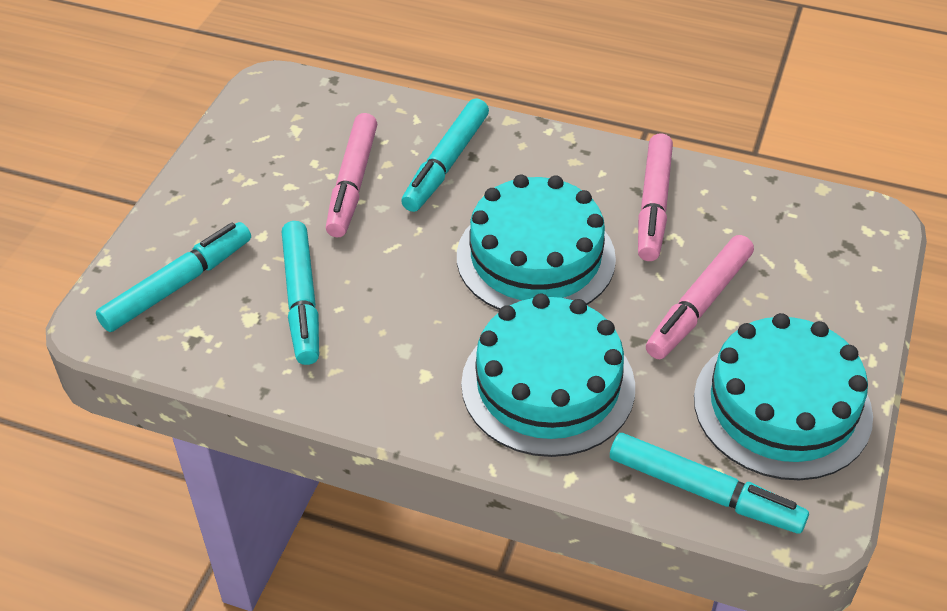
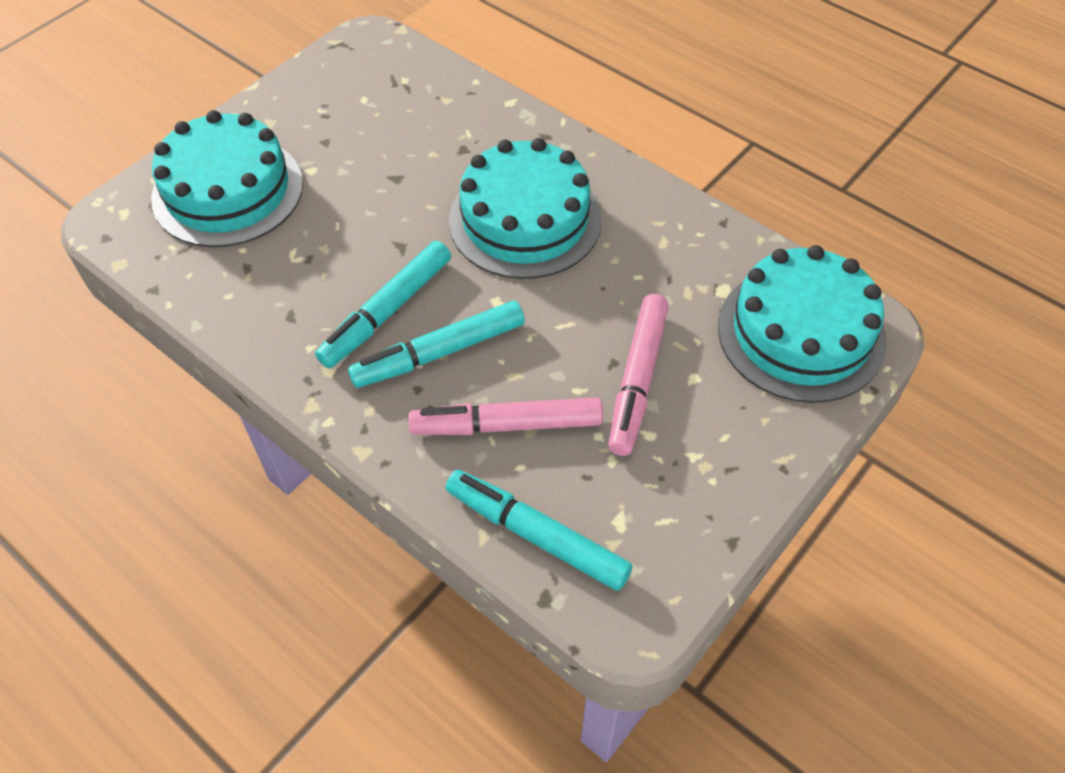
pink marker: 3 -> 2
turquoise marker: 4 -> 3

